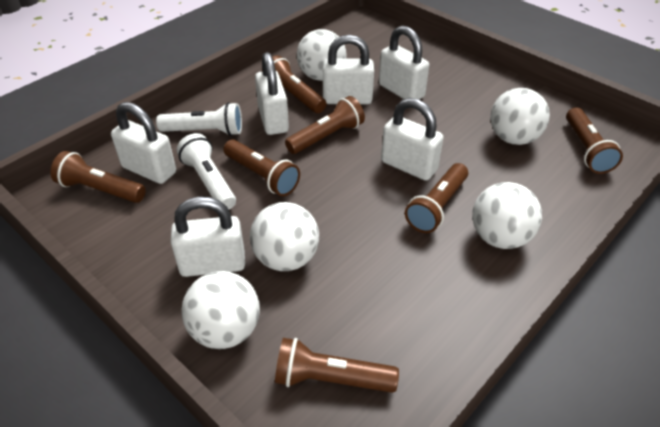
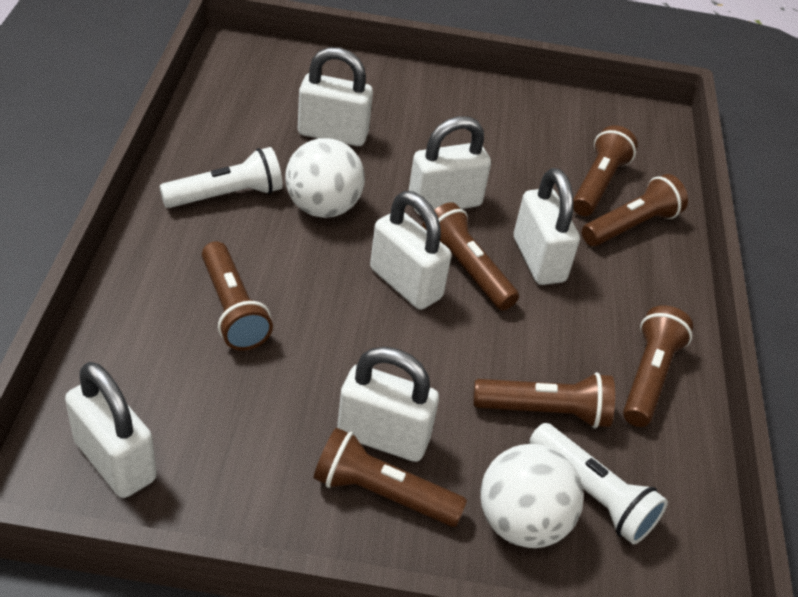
white ball: 5 -> 2

